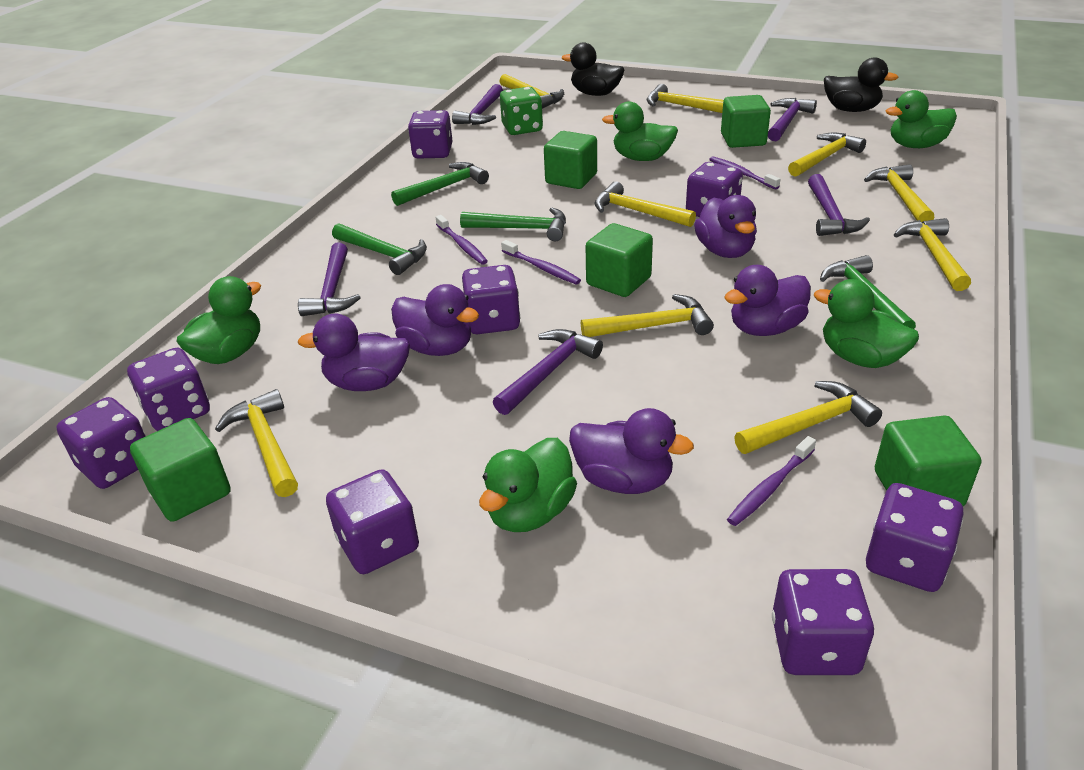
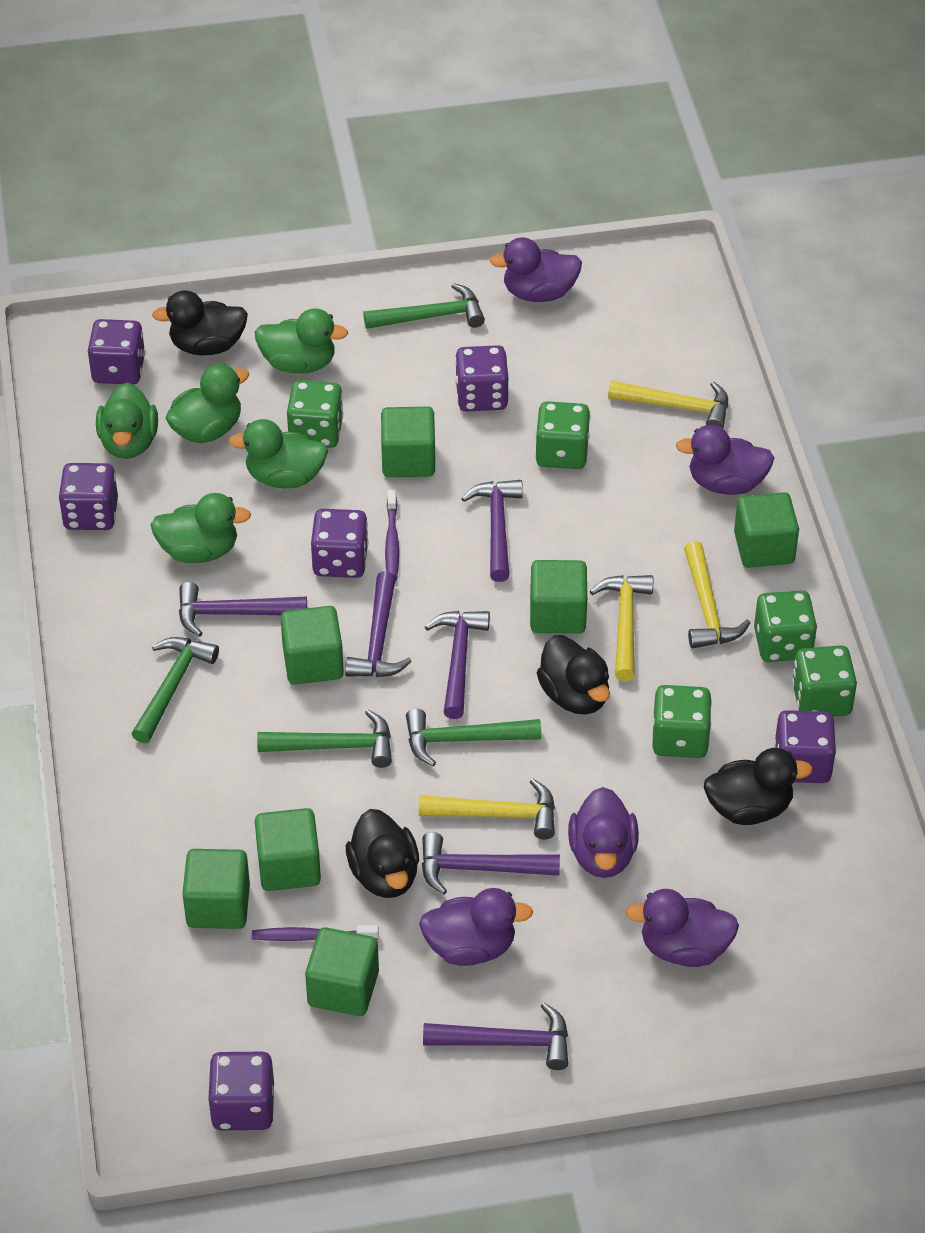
black duck: 2 -> 4
green cube: 5 -> 7
green dice: 1 -> 5
purple dice: 8 -> 6
purple hammer: 5 -> 6
purple toothbrush: 4 -> 2
yellow hammer: 9 -> 4

